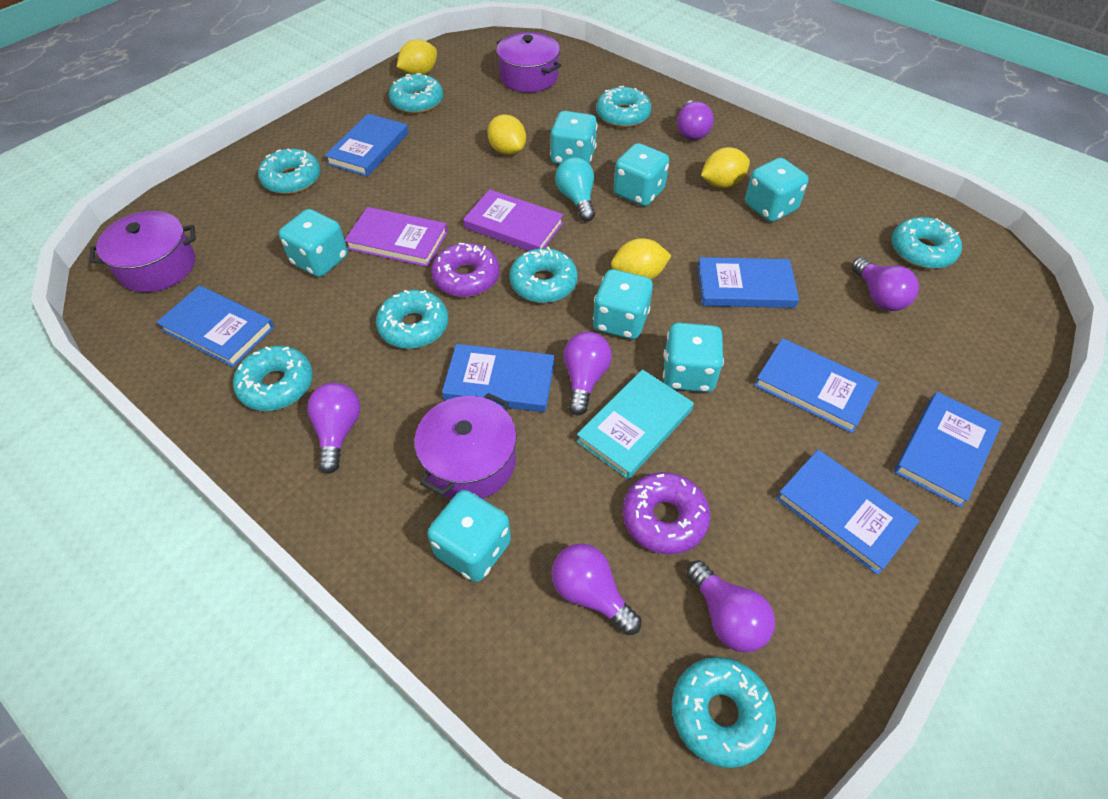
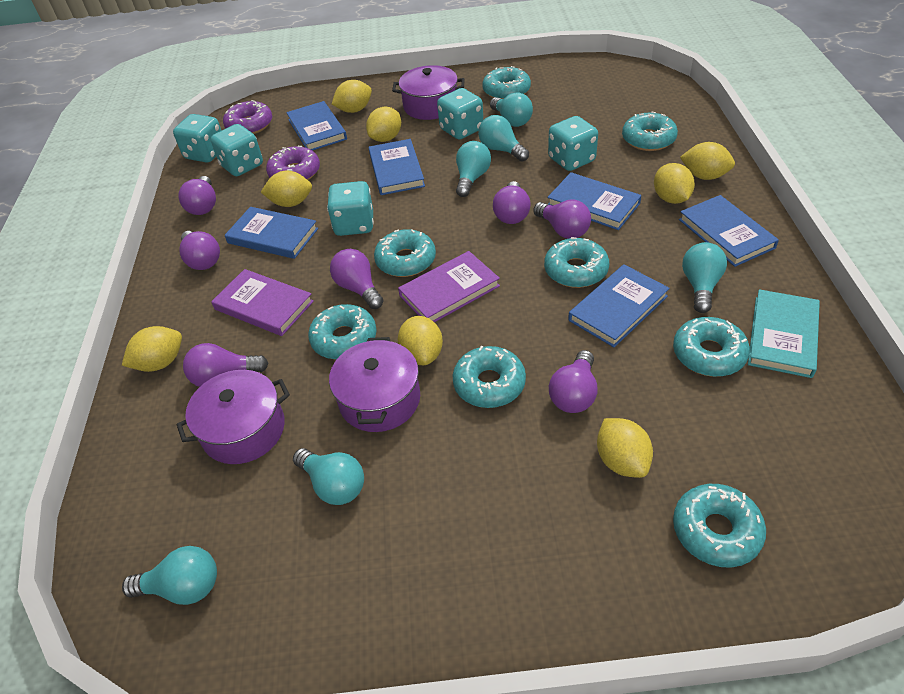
blue book: 7 -> 6
purple light bulb: 6 -> 7
turquoise dice: 7 -> 5
turquoise light bulb: 1 -> 6
yellow lemon: 4 -> 8

